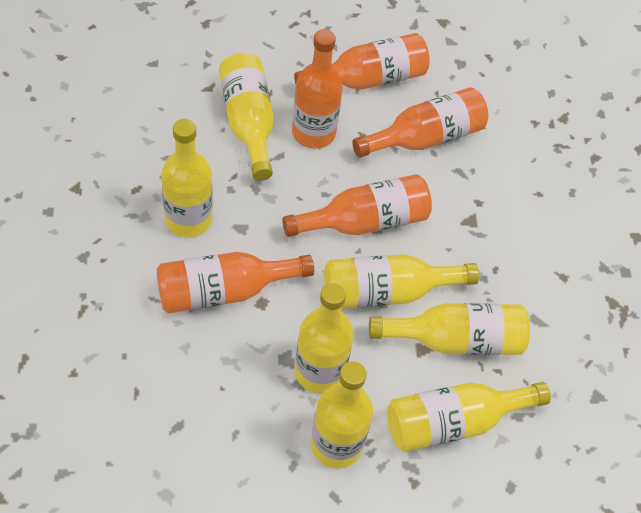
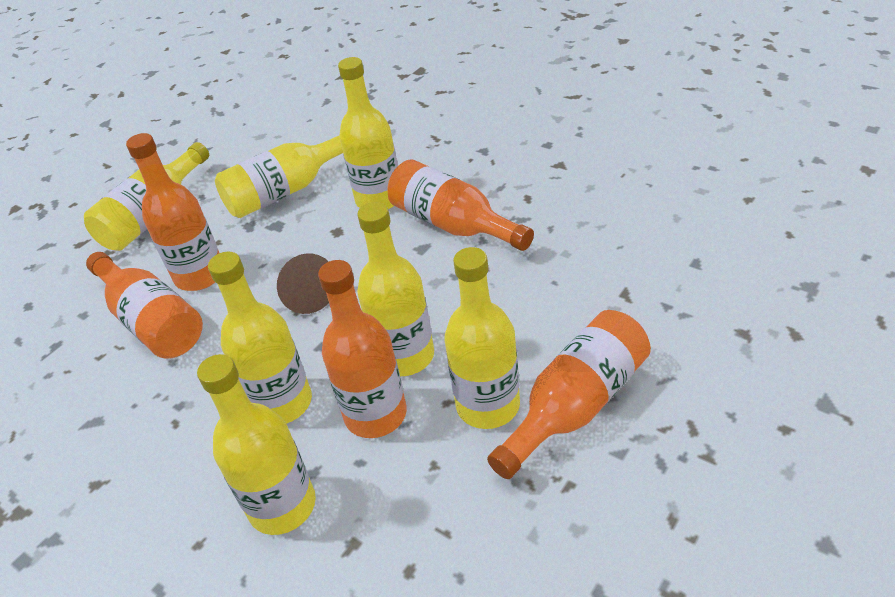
brown cone: 0 -> 1

